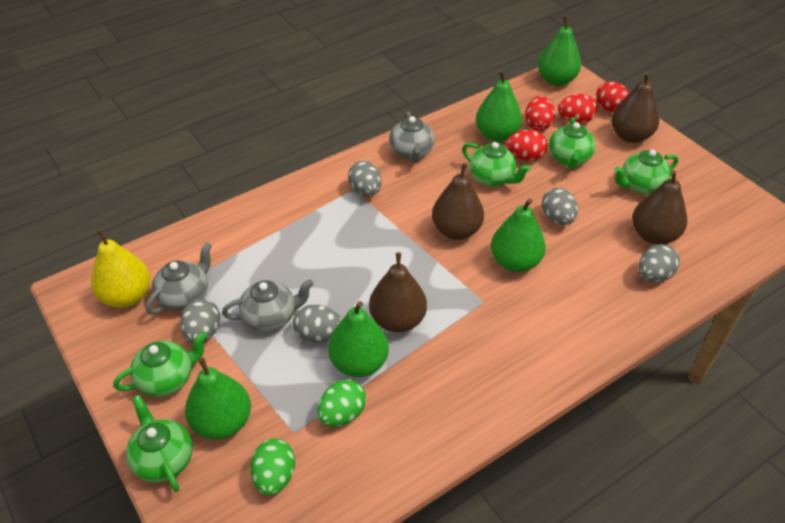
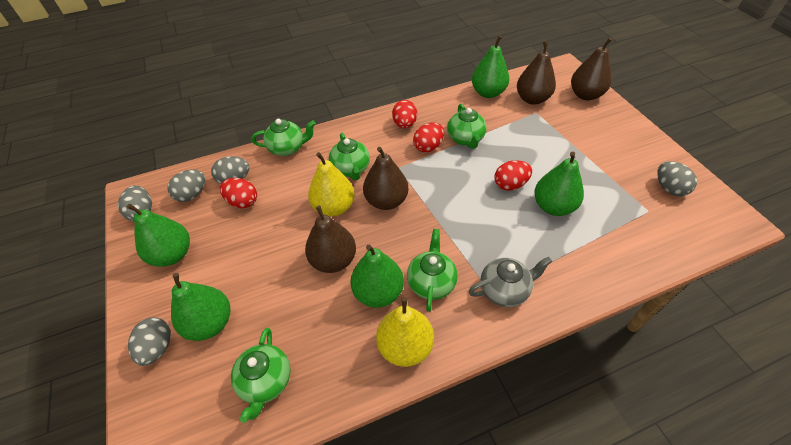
green egg: 2 -> 0
grey teapot: 3 -> 1
yellow pear: 1 -> 2

